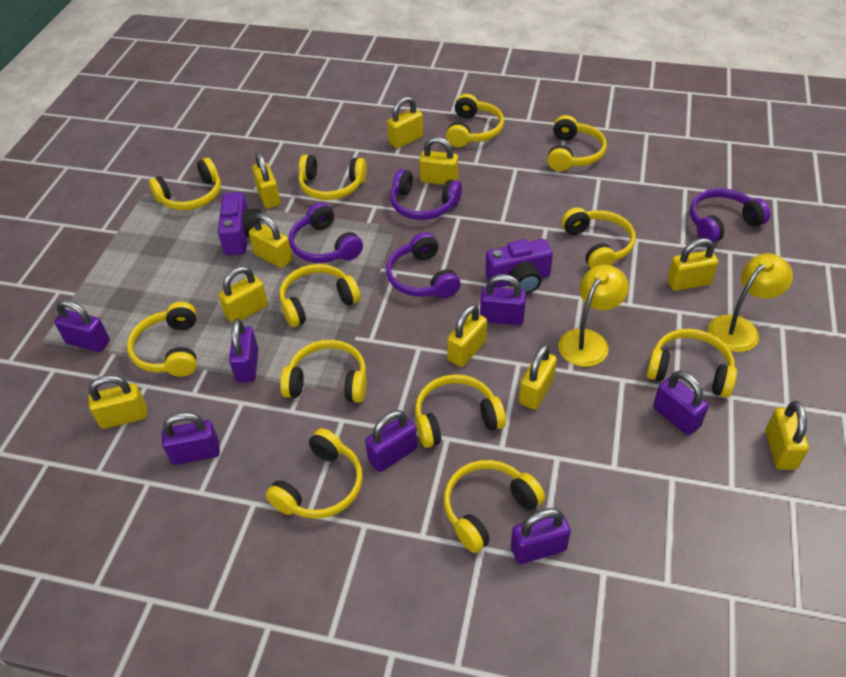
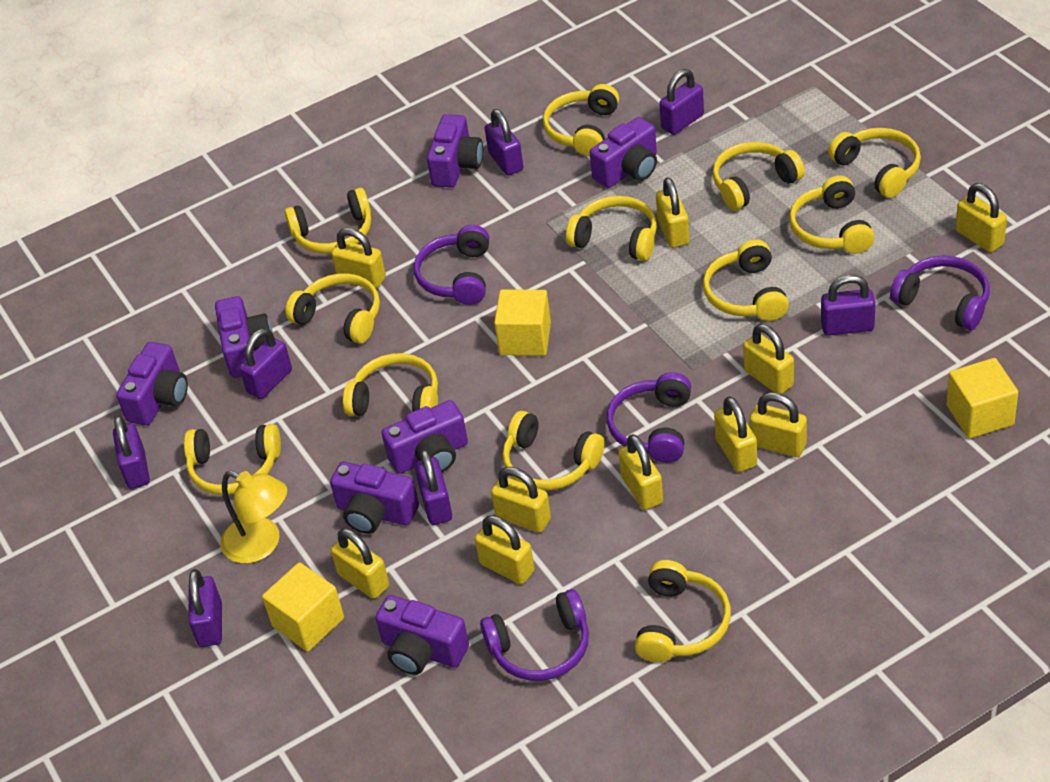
purple camera: 2 -> 7
yellow cube: 0 -> 3
yellow lamp: 2 -> 1

